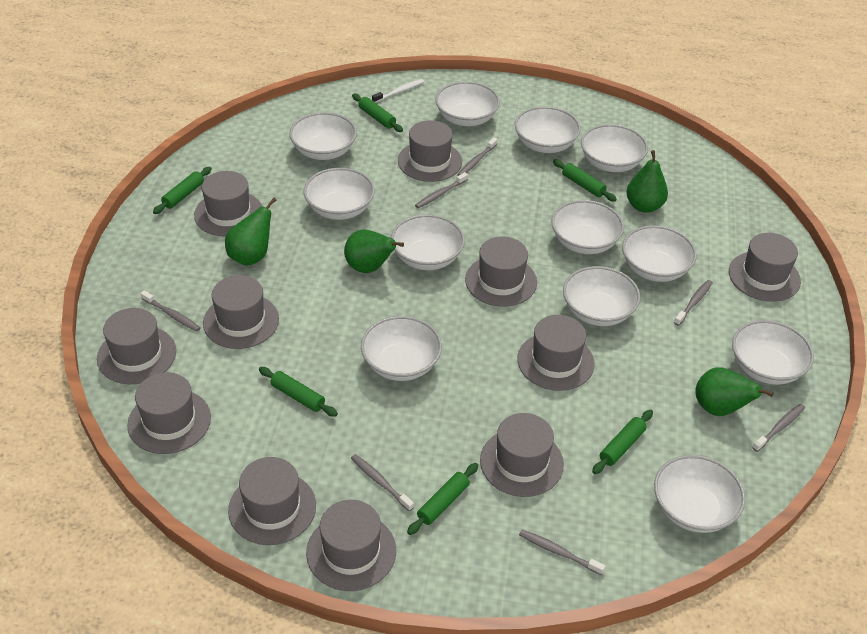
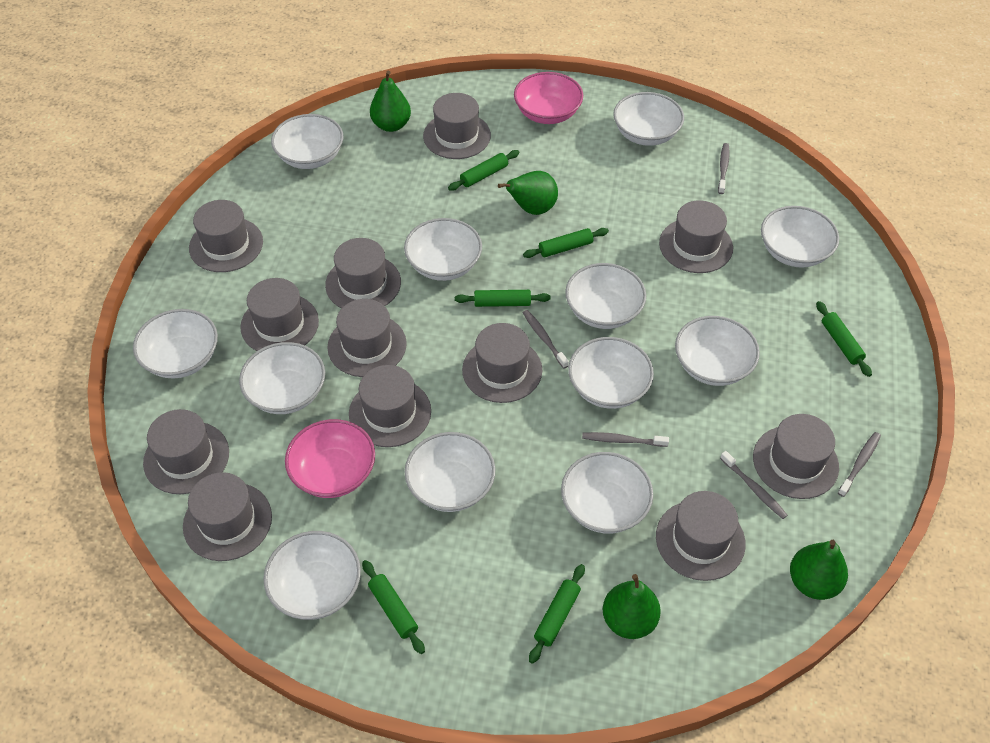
grey hat: 11 -> 12
grey toothbrush: 7 -> 5
pink bowl: 0 -> 2
white toothbrush: 1 -> 0

